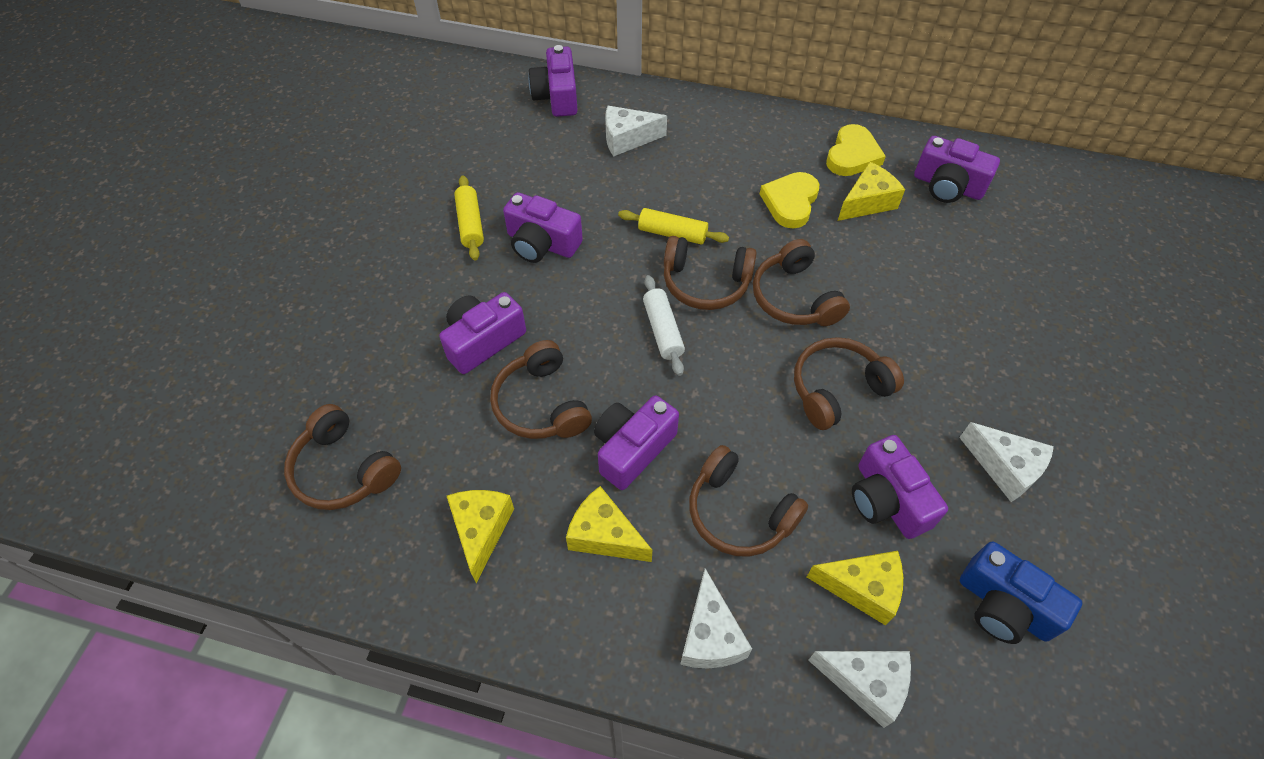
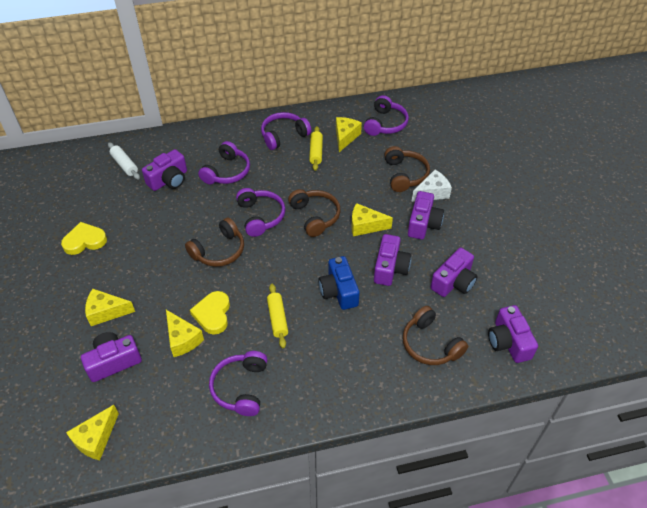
brown headphones: 6 -> 4
purple headphones: 0 -> 5
white cheese: 4 -> 1
yellow cheese: 4 -> 5

